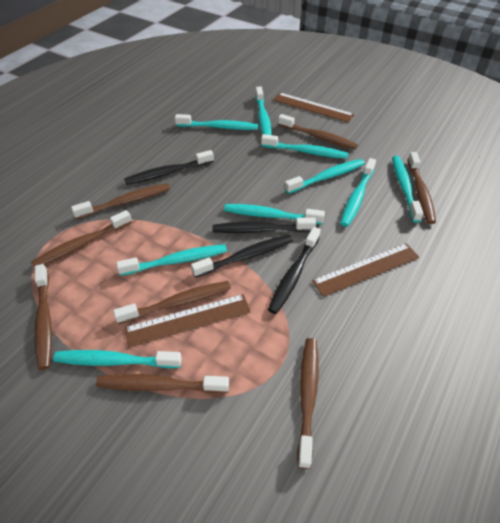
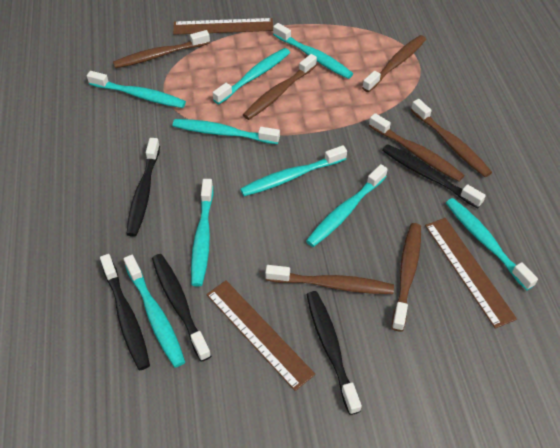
black toothbrush: 4 -> 5
brown toothbrush: 8 -> 7

